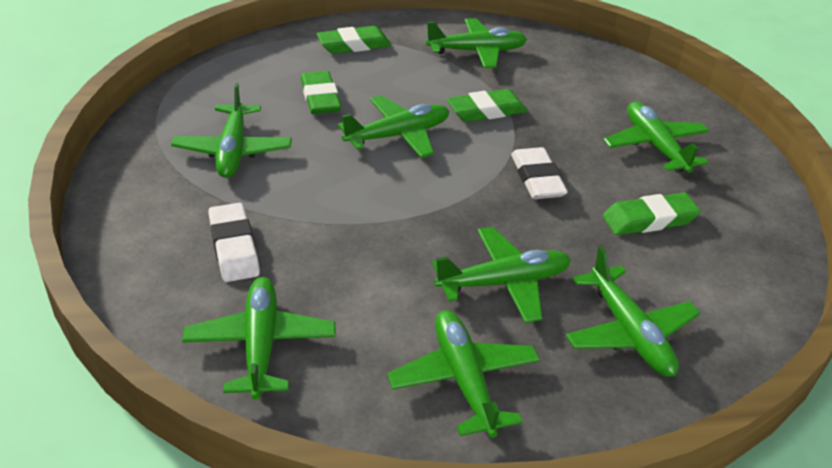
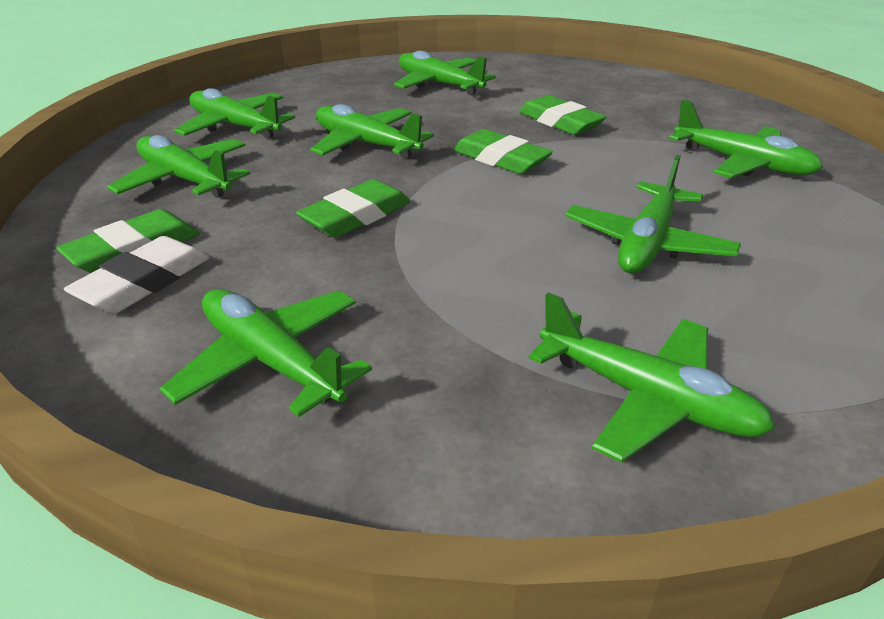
white eraser: 2 -> 1

